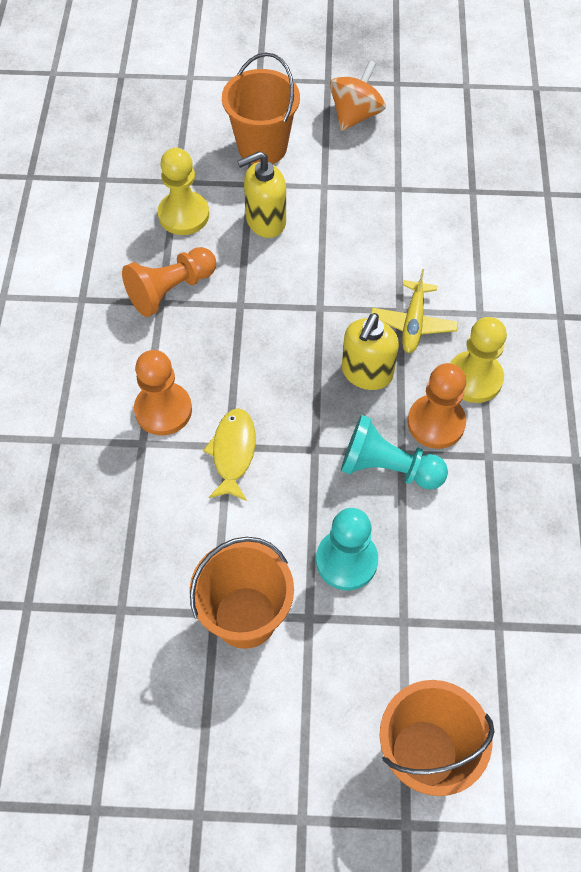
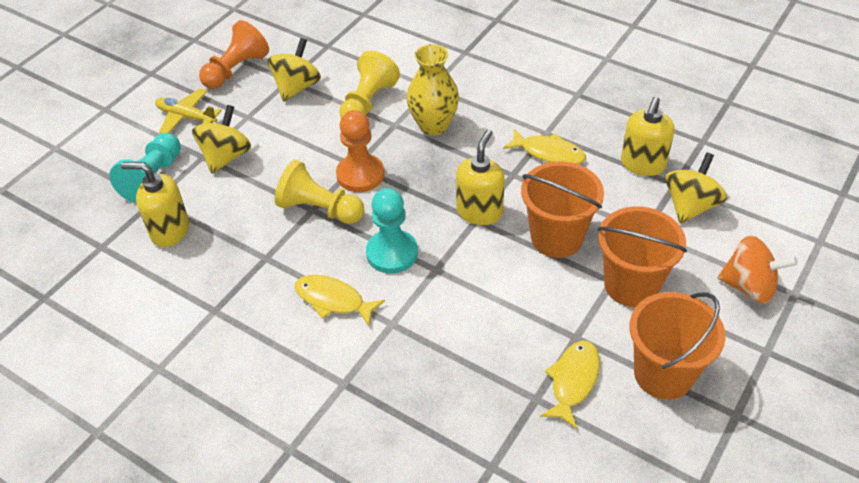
orange pawn: 3 -> 2
yellow fish: 1 -> 3
yellow soap dispenser: 2 -> 3
yellow spinning top: 0 -> 3
yellow vase: 0 -> 1

